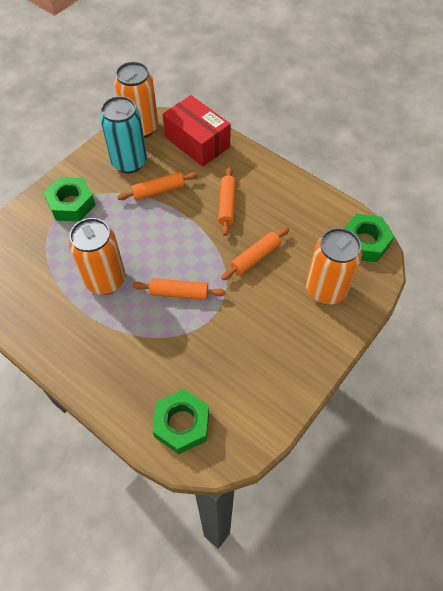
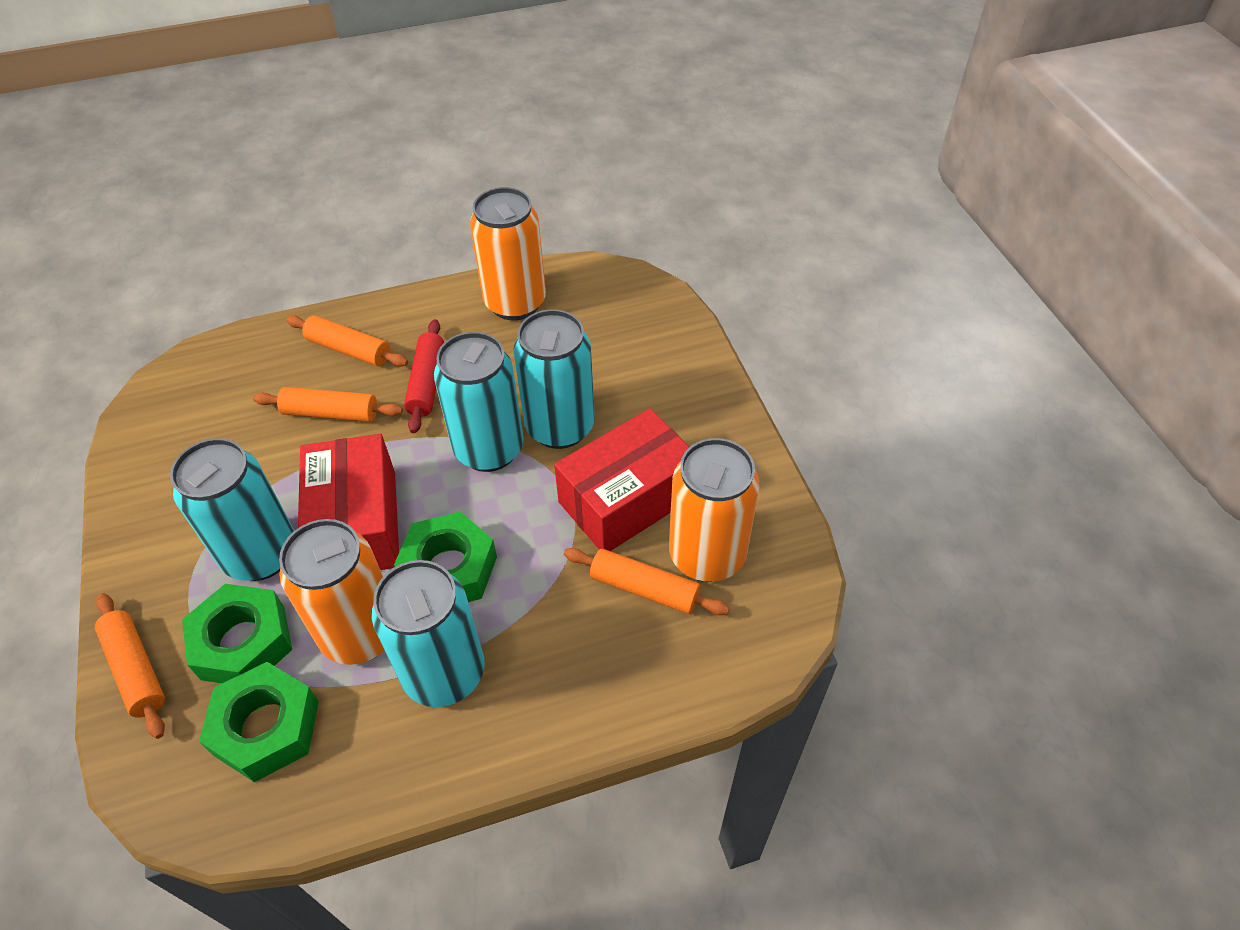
red box: 1 -> 2
red rolling pin: 0 -> 1
turquoise can: 1 -> 4

